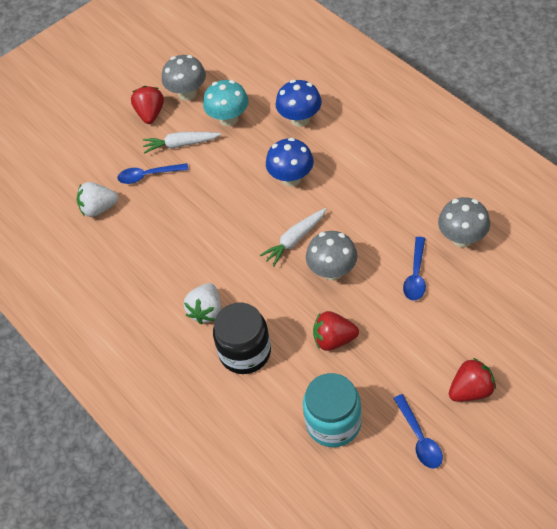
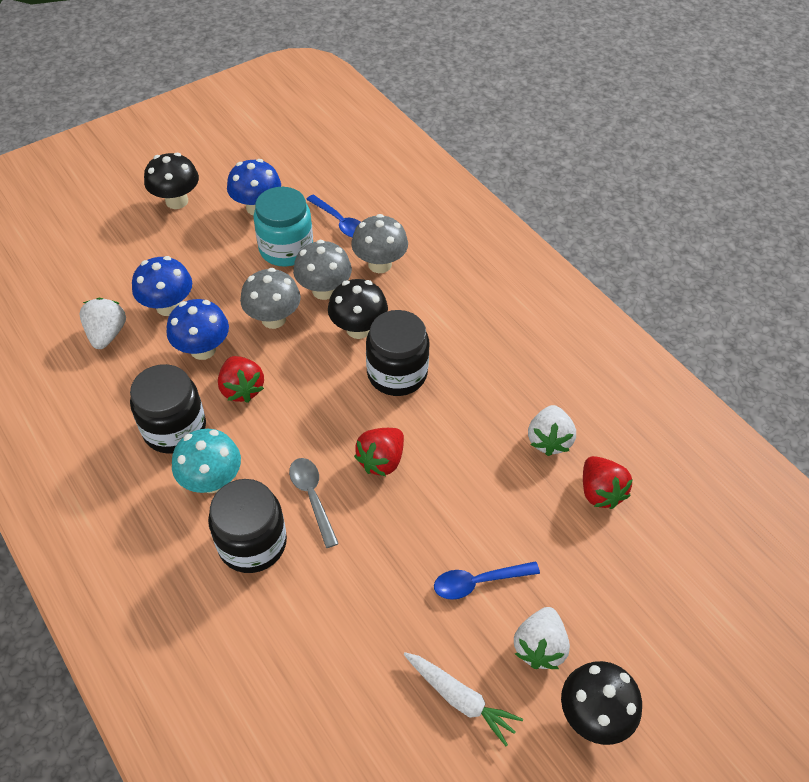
black jar: 1 -> 3
black mushroom: 0 -> 3
blue mushroom: 2 -> 3
blue spoon: 3 -> 2
grey spoon: 0 -> 1
white carrot: 2 -> 1
white strawberry: 2 -> 3

